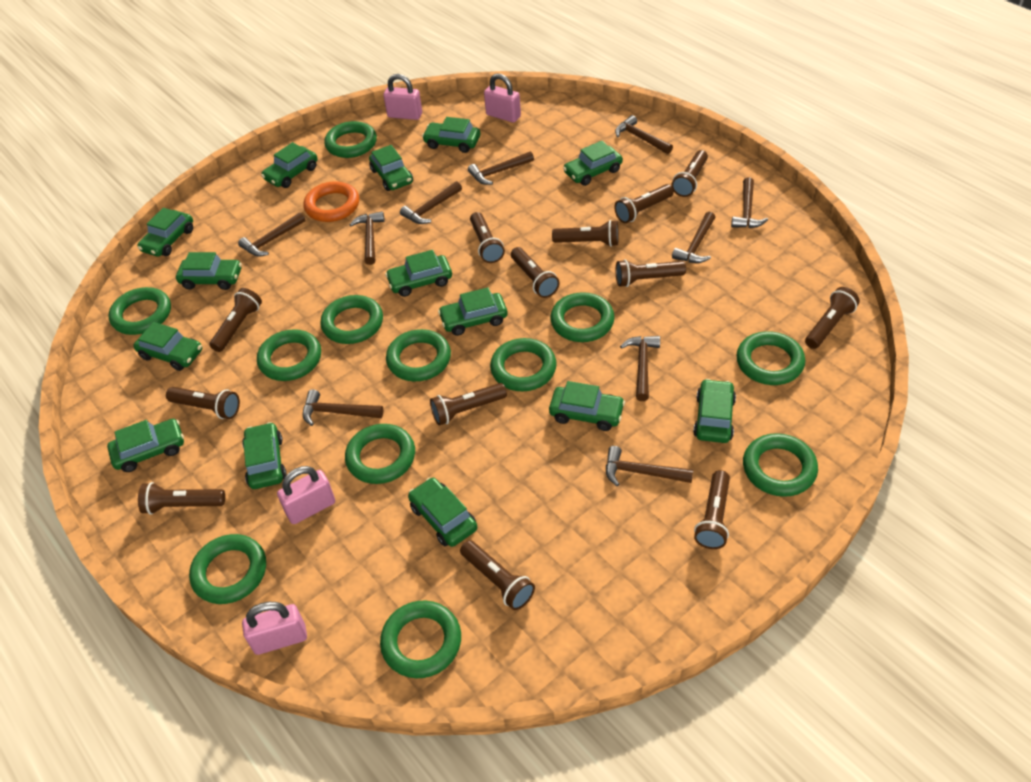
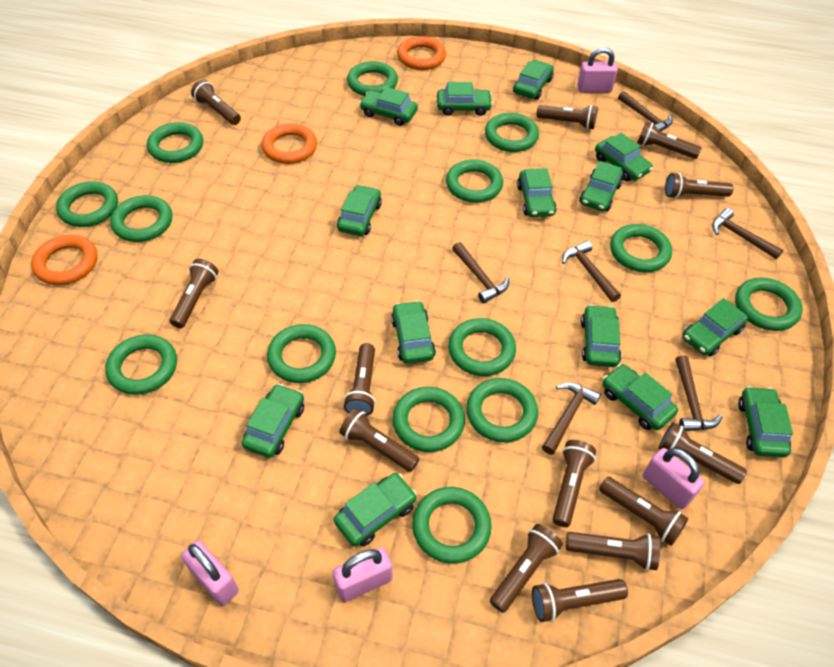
brown hammer: 10 -> 6
green ring: 12 -> 14
orange ring: 1 -> 3

